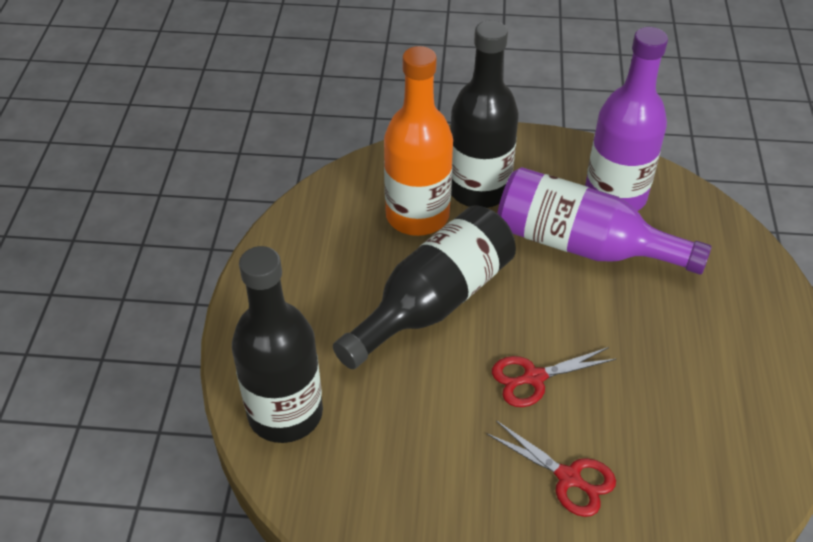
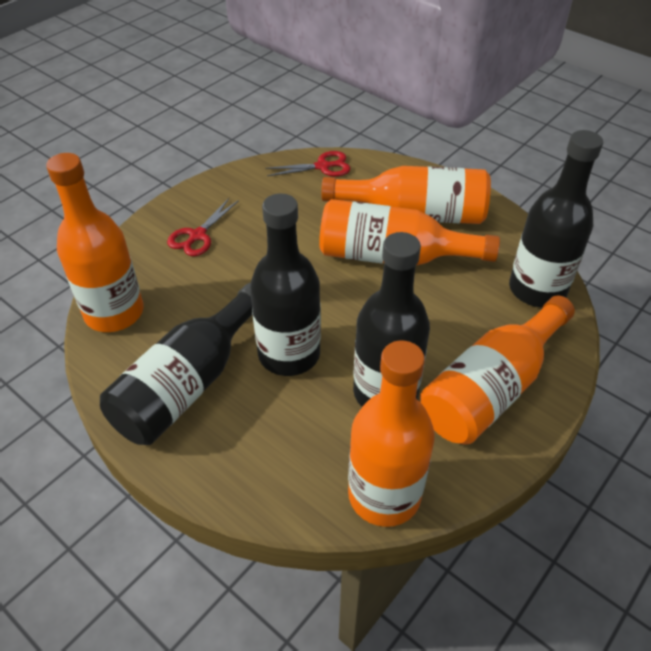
black bottle: 3 -> 4
orange bottle: 1 -> 5
purple bottle: 2 -> 0

